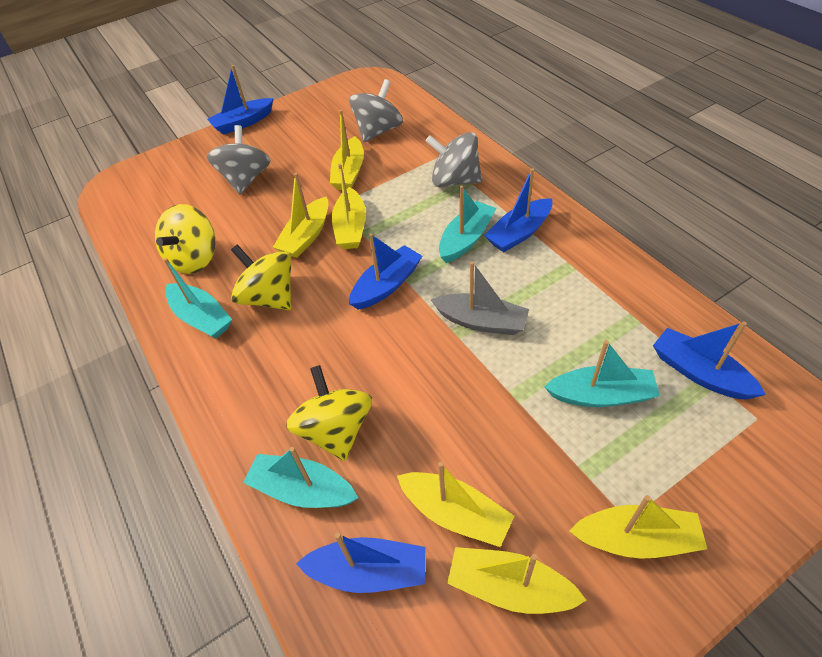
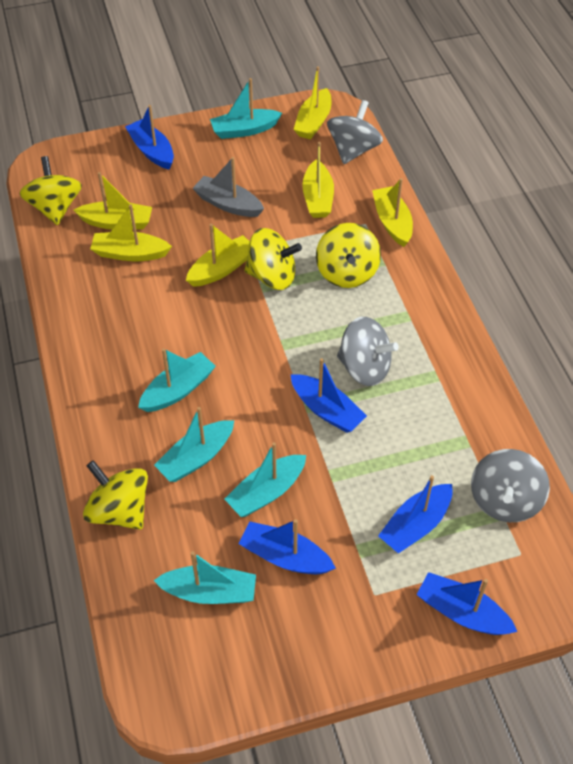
turquoise boat: 4 -> 5
yellow spinning top: 3 -> 4

